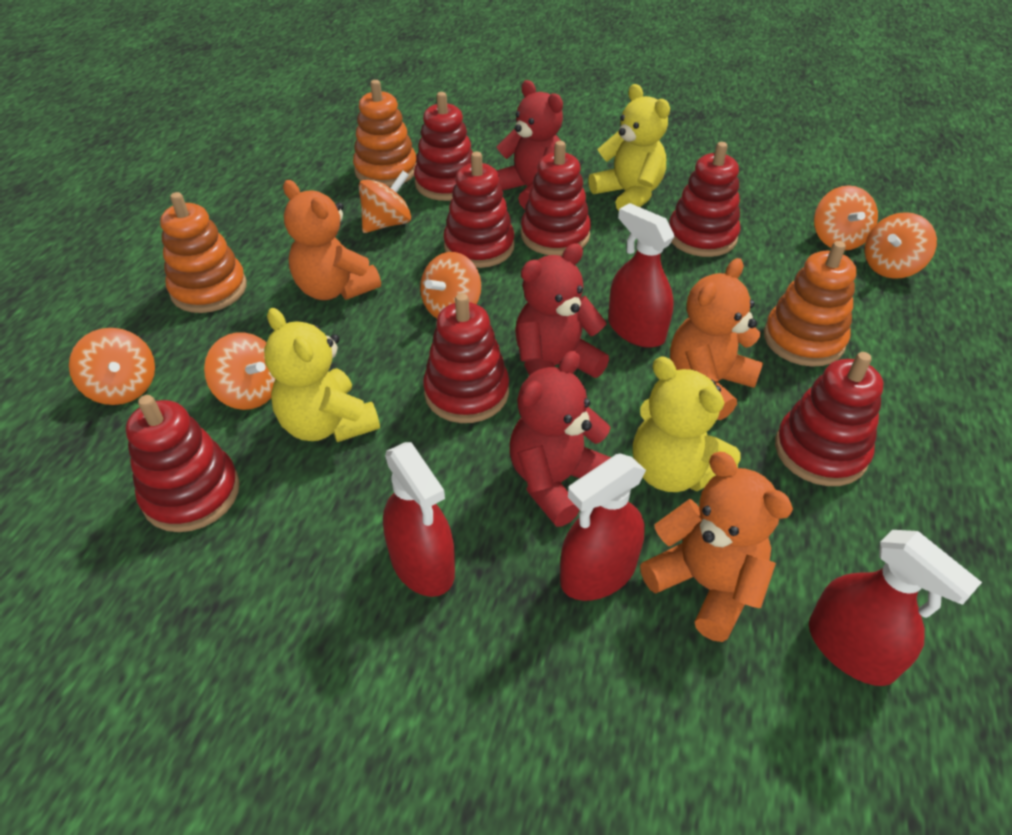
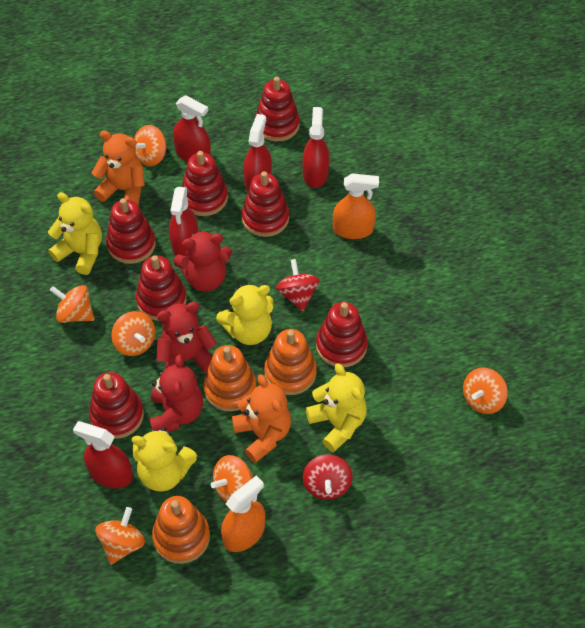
orange spray bottle: 0 -> 2
orange teddy bear: 3 -> 2
red spinning top: 0 -> 2
red spray bottle: 4 -> 5
yellow teddy bear: 3 -> 4

